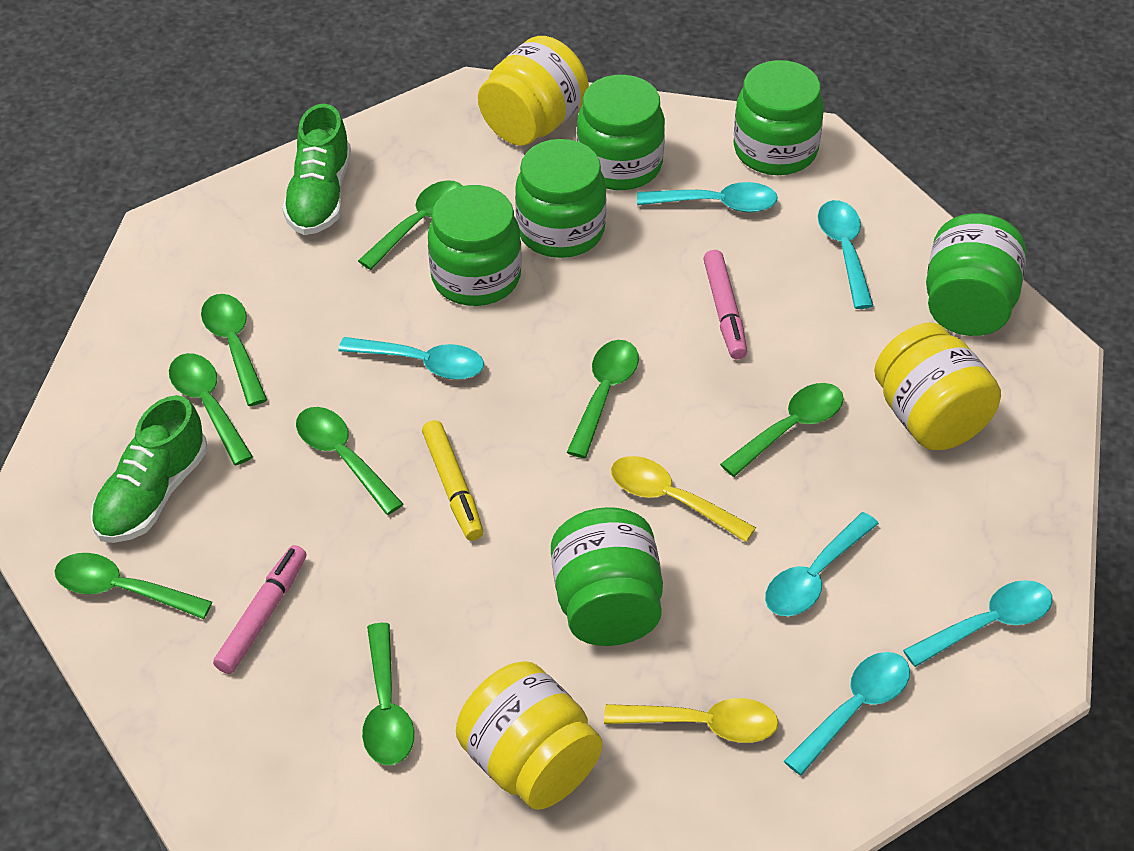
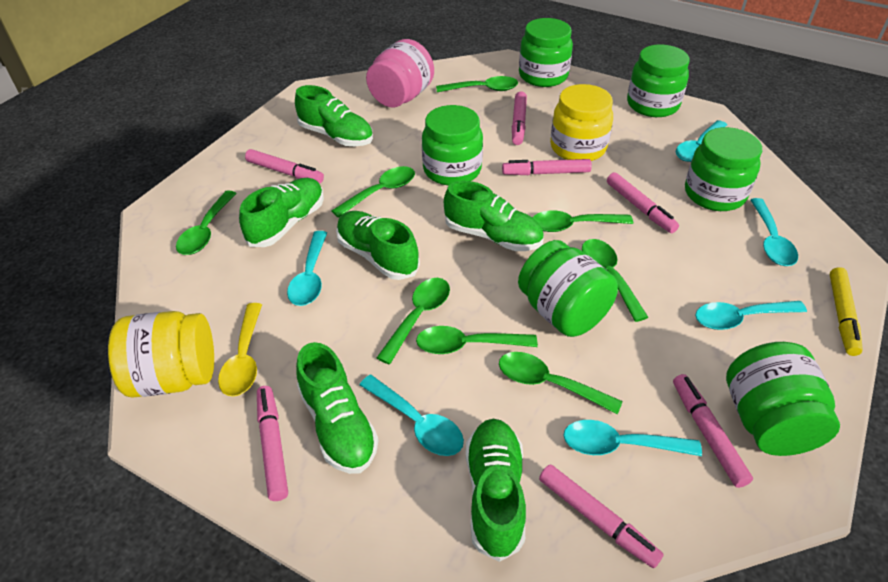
green shoe: 2 -> 6
pink jar: 0 -> 1
pink marker: 2 -> 7
yellow jar: 3 -> 2
yellow spoon: 2 -> 1

